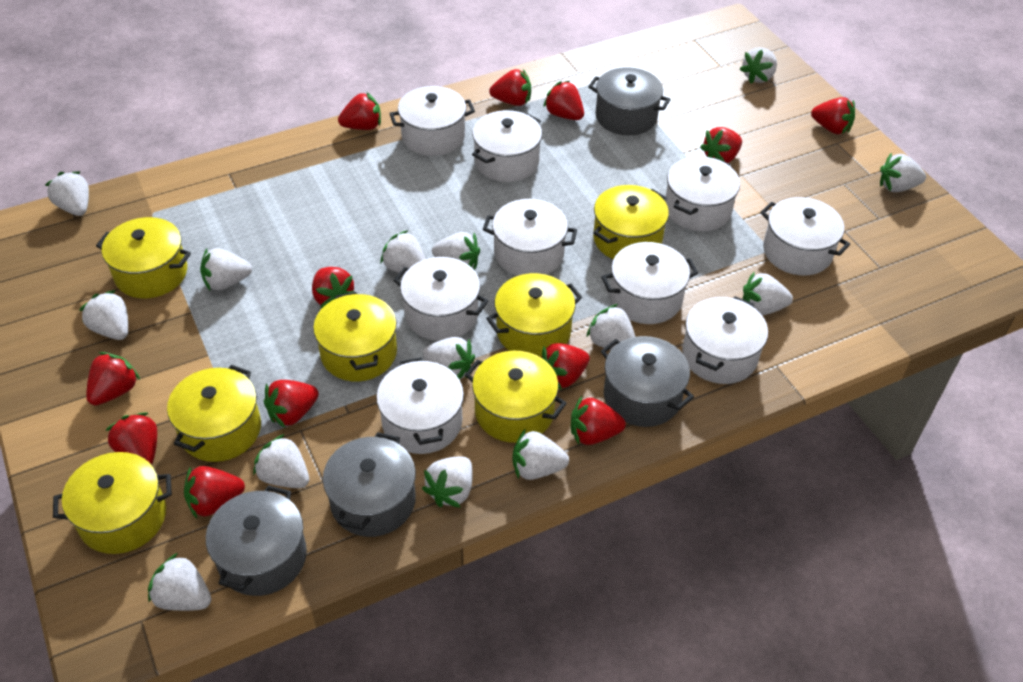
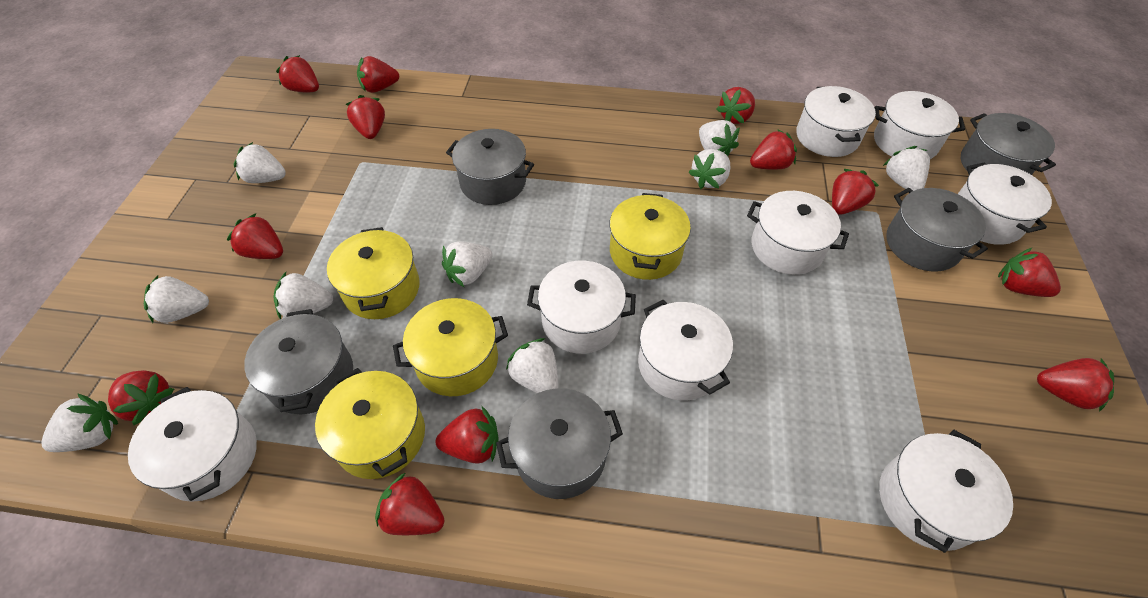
grey pot: 4 -> 5
white pot: 9 -> 8
white strawberry: 14 -> 9
yellow pot: 7 -> 4

